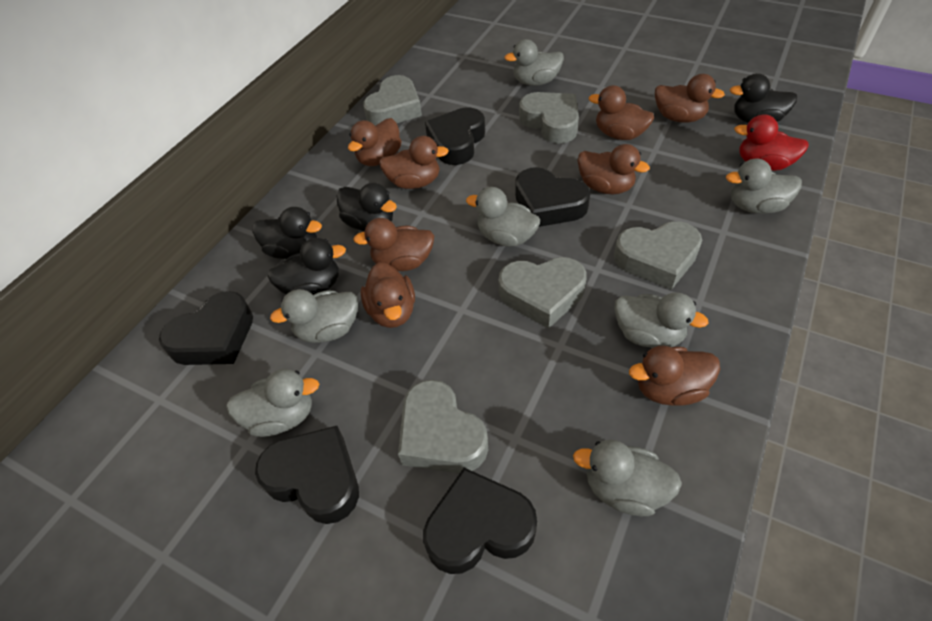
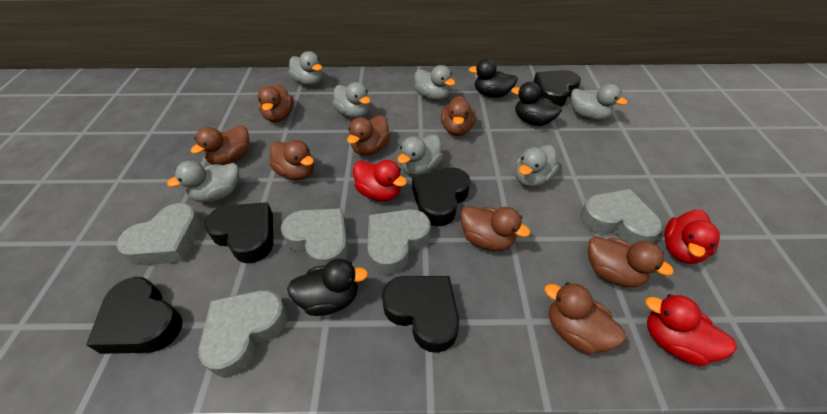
black duck: 4 -> 3
red duck: 1 -> 3

